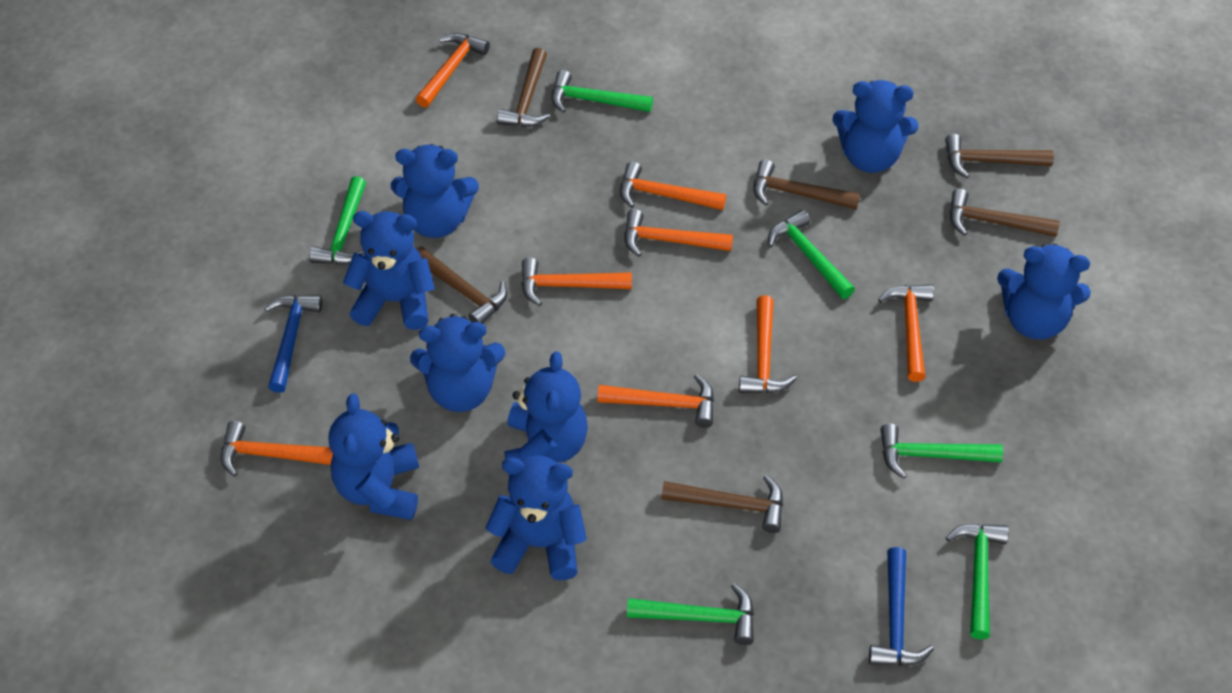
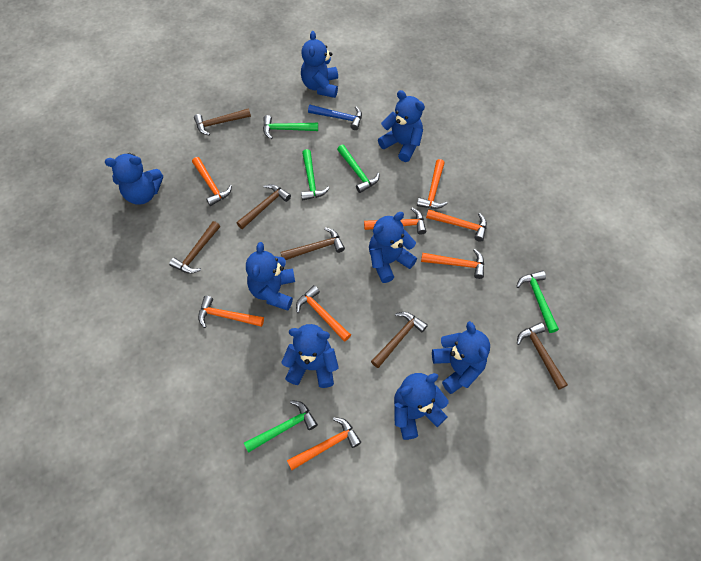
blue hammer: 2 -> 1
green hammer: 6 -> 5

